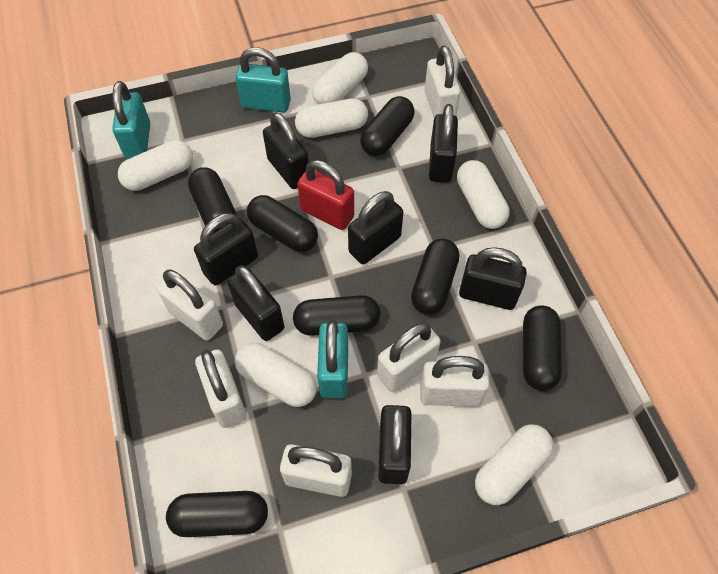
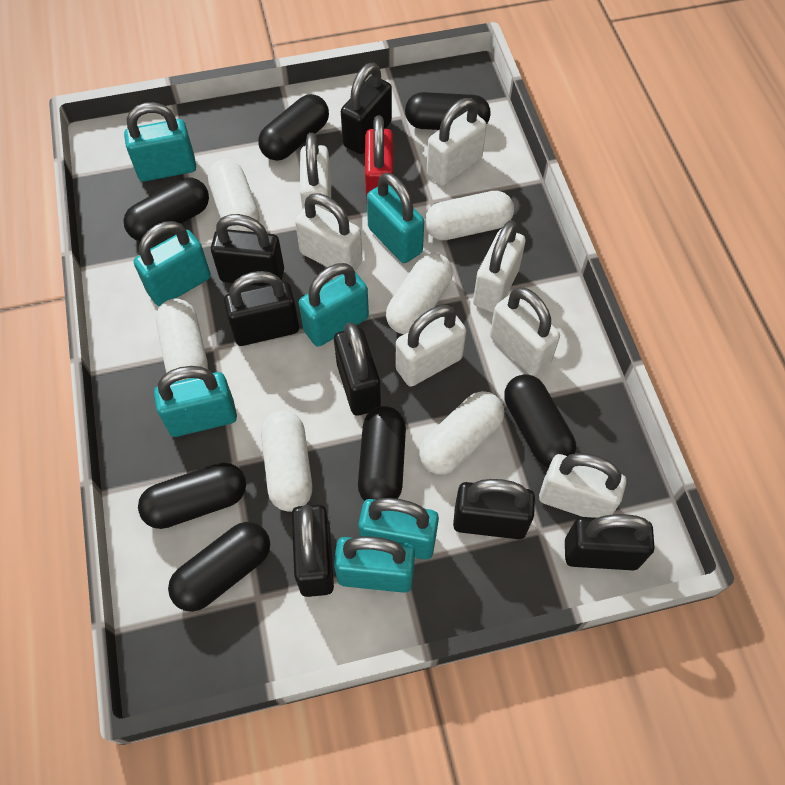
turquoise padlock: 3 -> 7
white padlock: 6 -> 7

